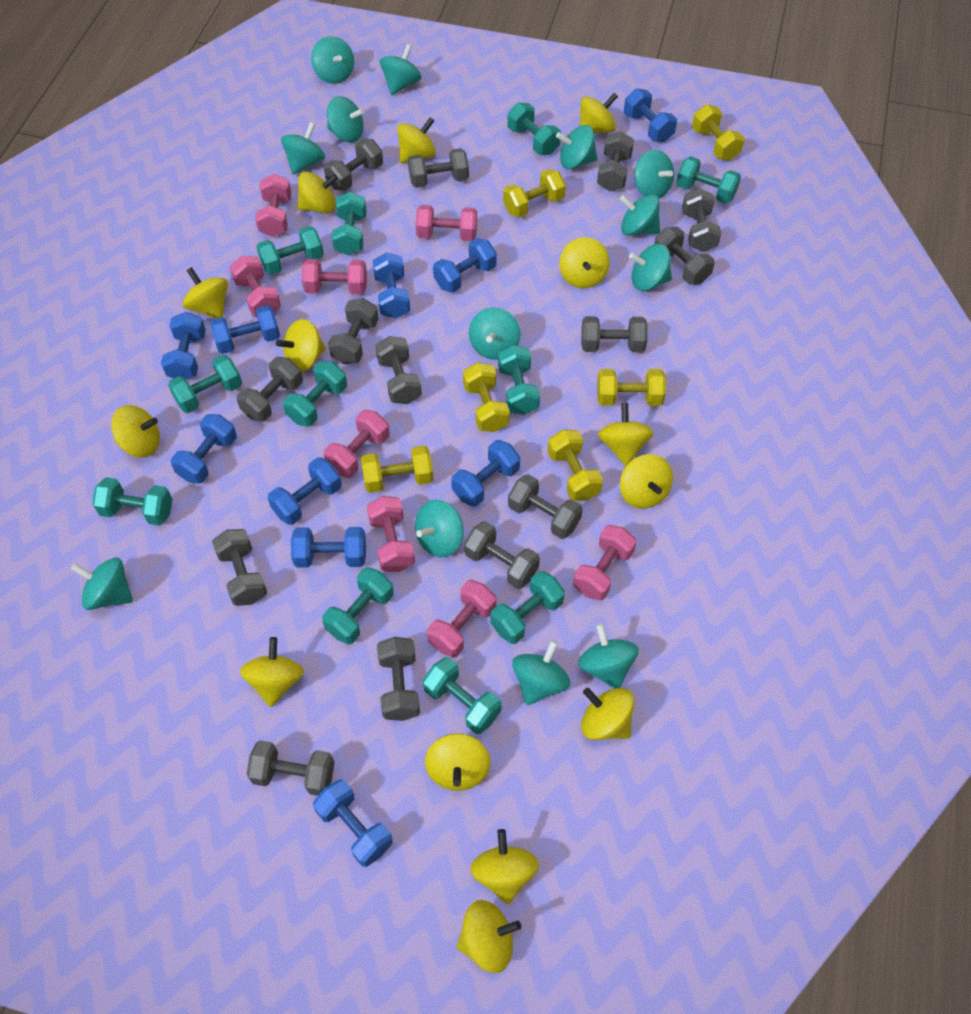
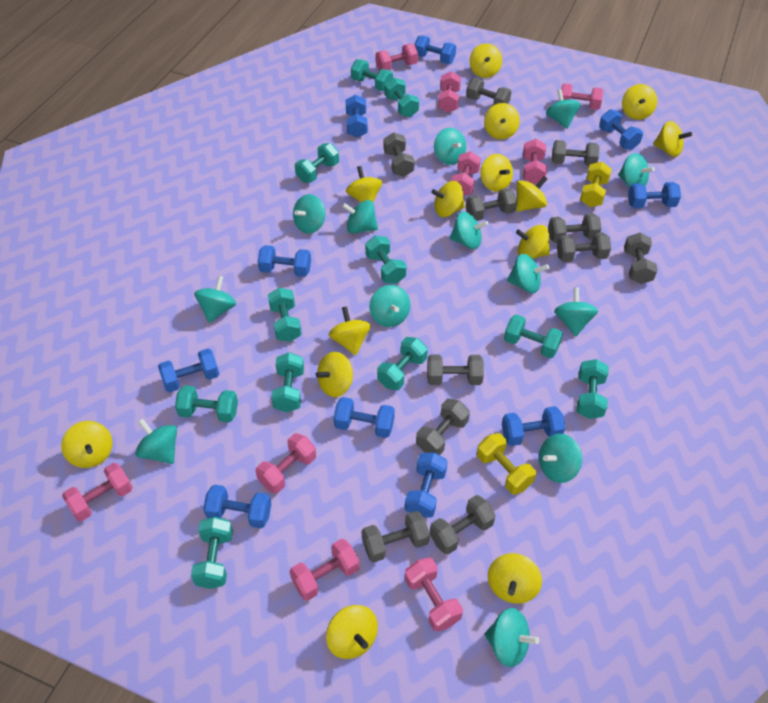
grey dumbbell: 14 -> 11
pink dumbbell: 8 -> 9
yellow dumbbell: 6 -> 2

